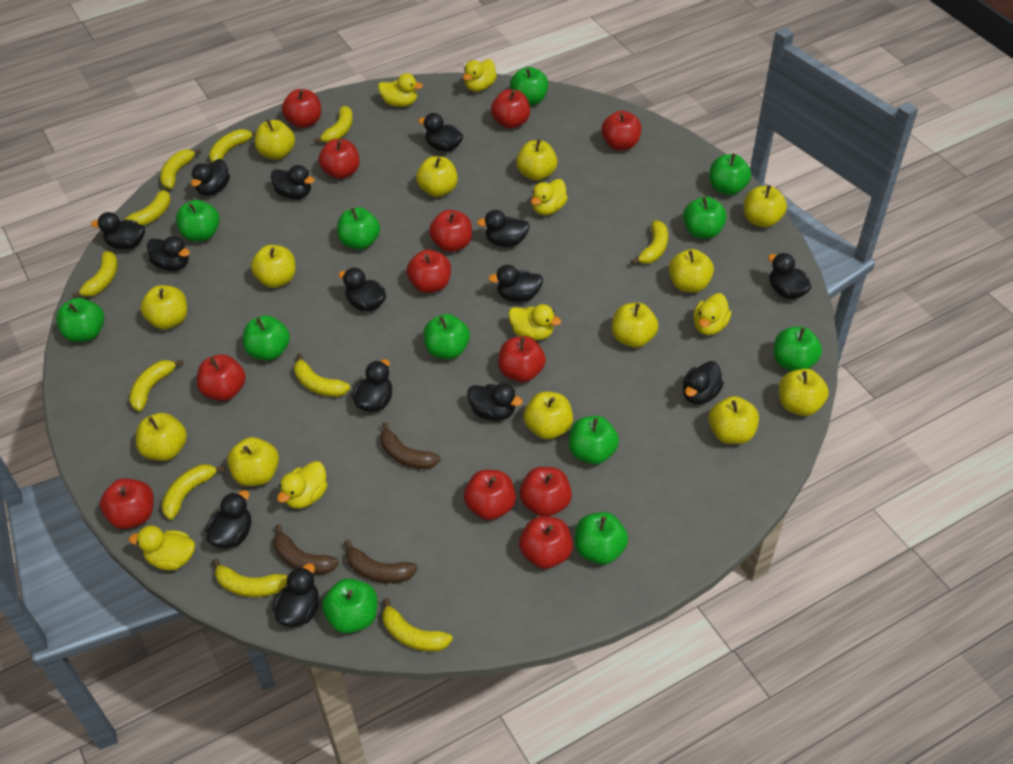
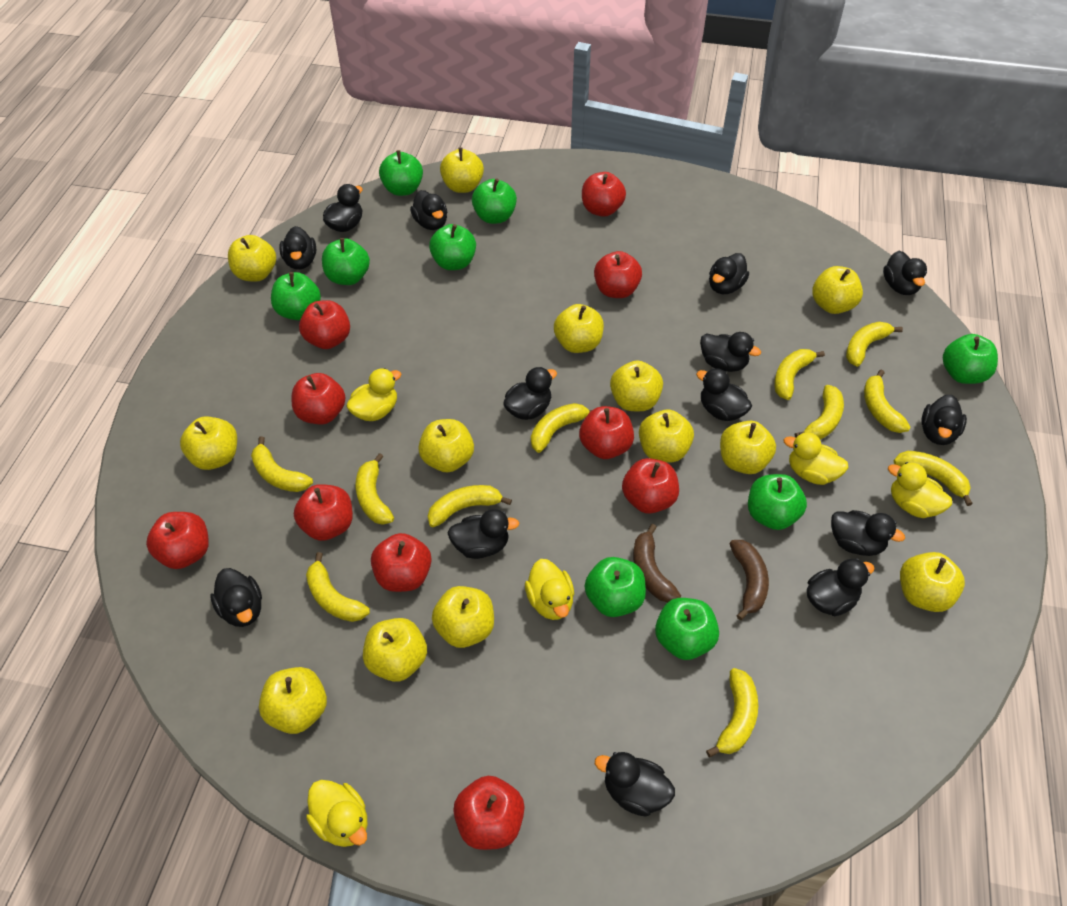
brown banana: 3 -> 2
green apple: 12 -> 9
red apple: 12 -> 10
yellow duck: 7 -> 5

